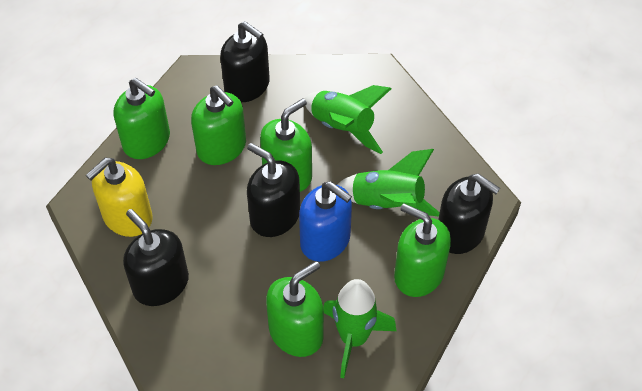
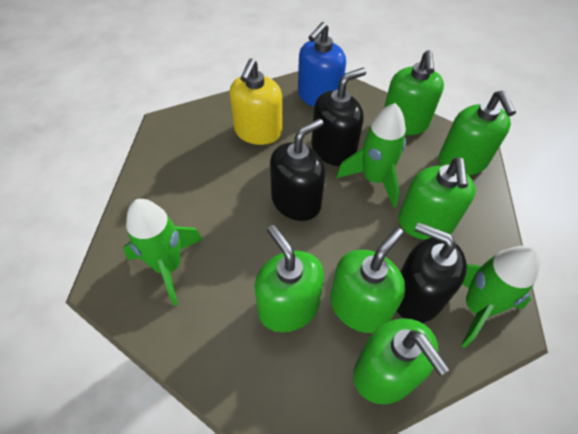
black soap dispenser: 4 -> 3
green soap dispenser: 5 -> 6

